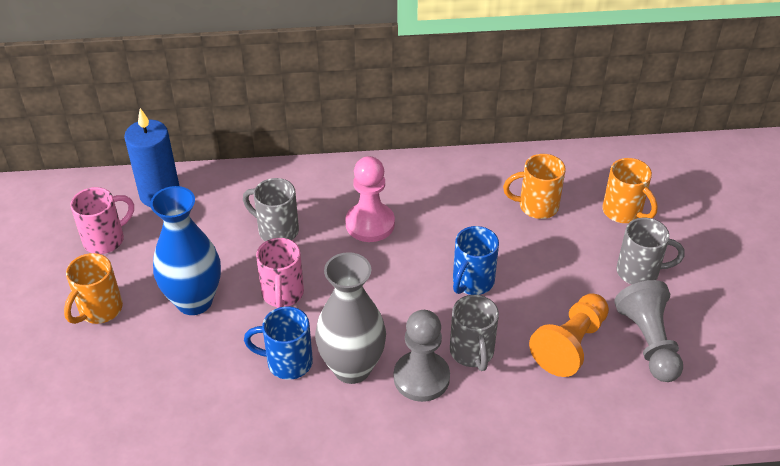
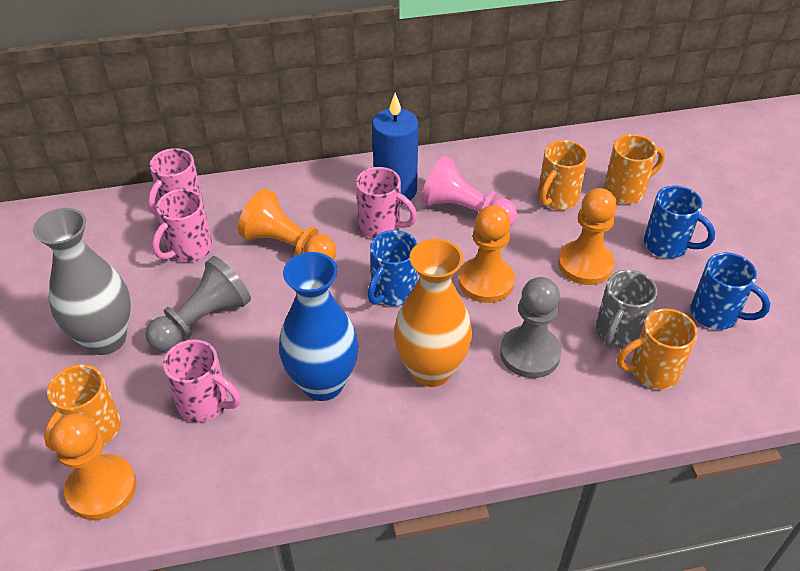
blue mug: 2 -> 3
grey mug: 3 -> 1
orange mug: 3 -> 4
orange pawn: 1 -> 4
orange vase: 0 -> 1
pink mug: 2 -> 4

